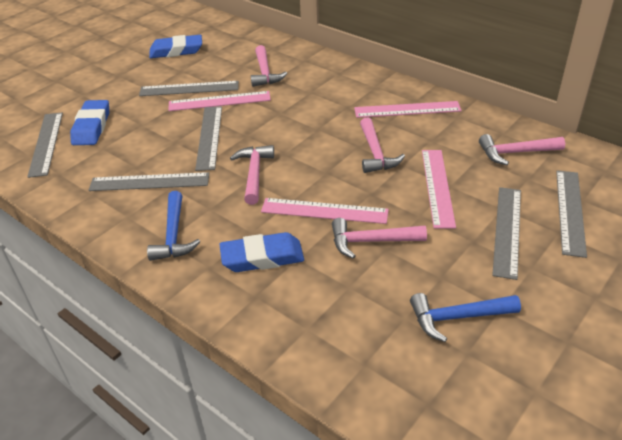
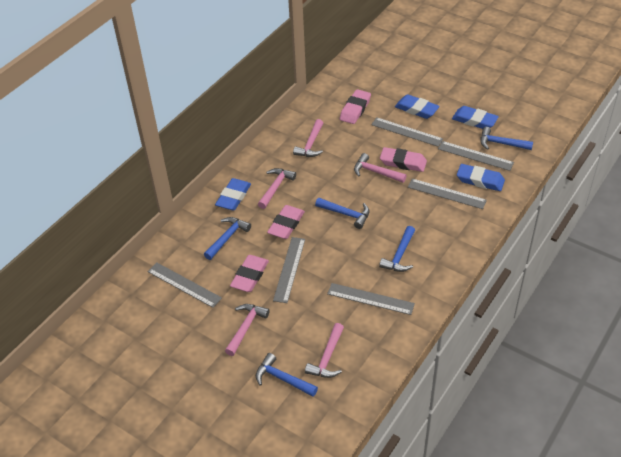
blue eraser: 3 -> 4
blue hammer: 2 -> 5
pink eraser: 0 -> 4
pink ruler: 4 -> 0

